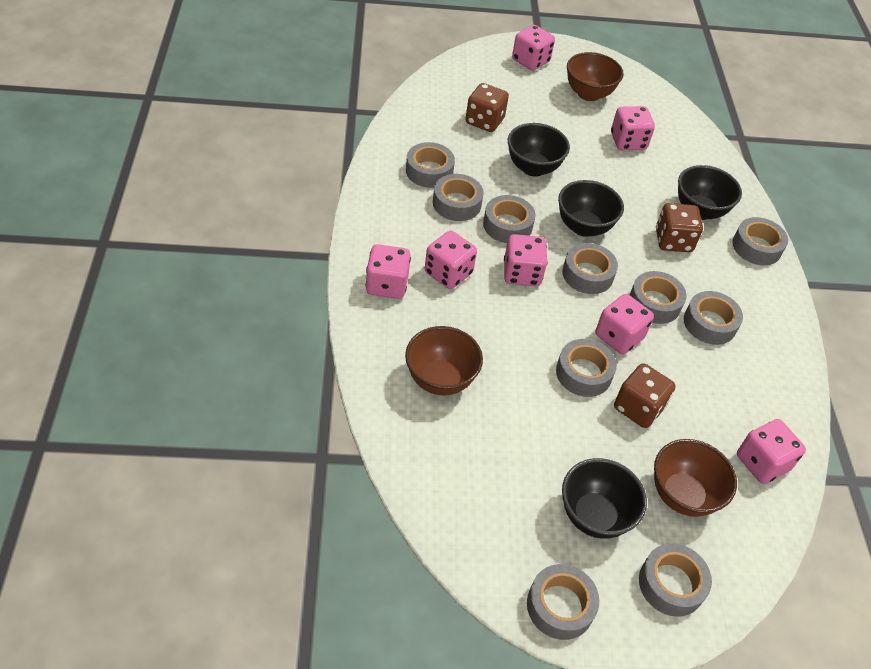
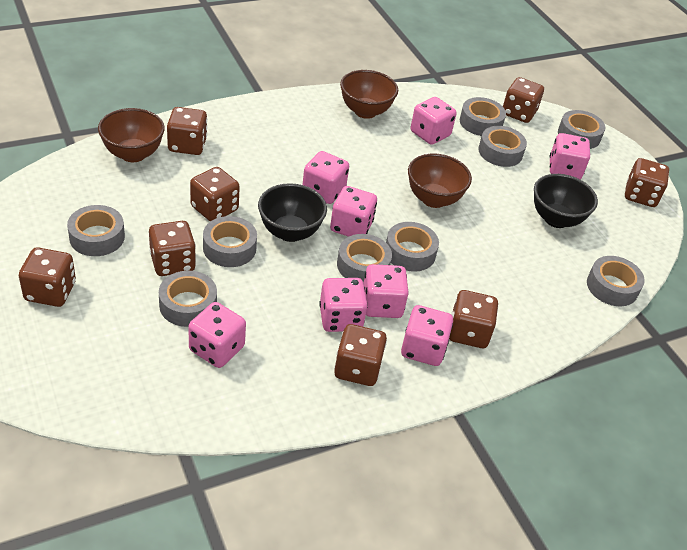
black bowl: 4 -> 2
brown dice: 3 -> 8
grey tape: 10 -> 9
pink dice: 7 -> 8

